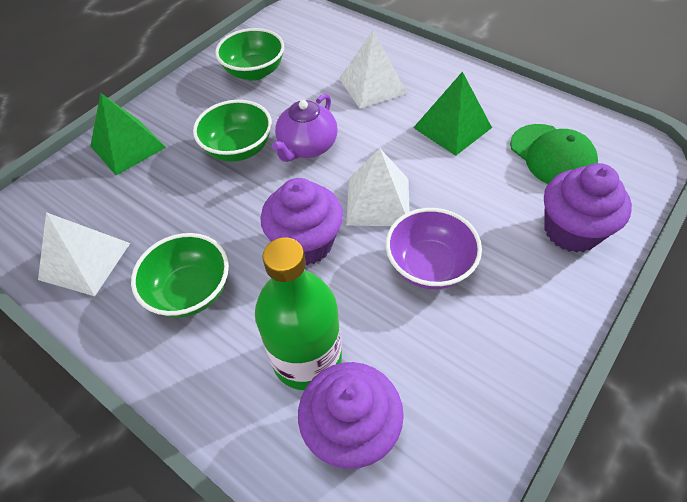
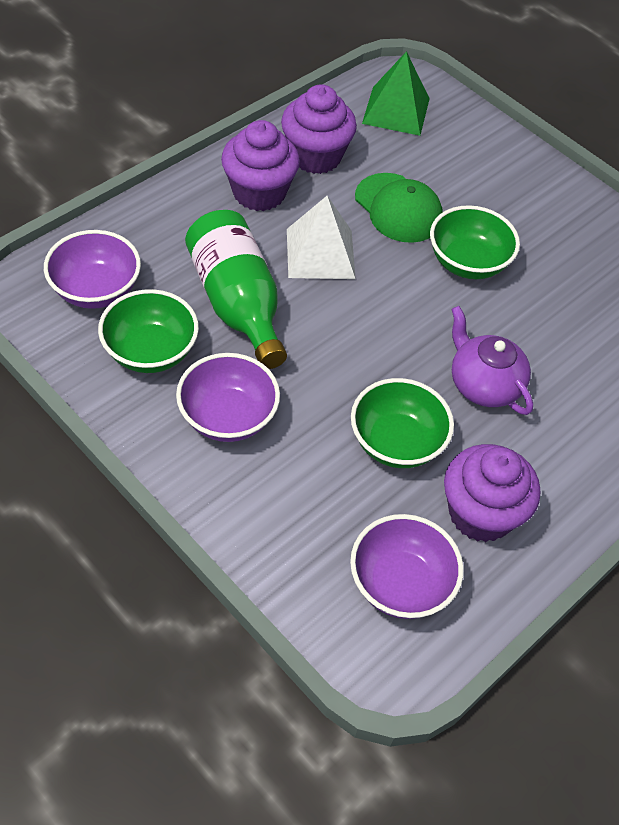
green pyramid: 2 -> 1
purple bowl: 1 -> 3
white pyramid: 3 -> 1

